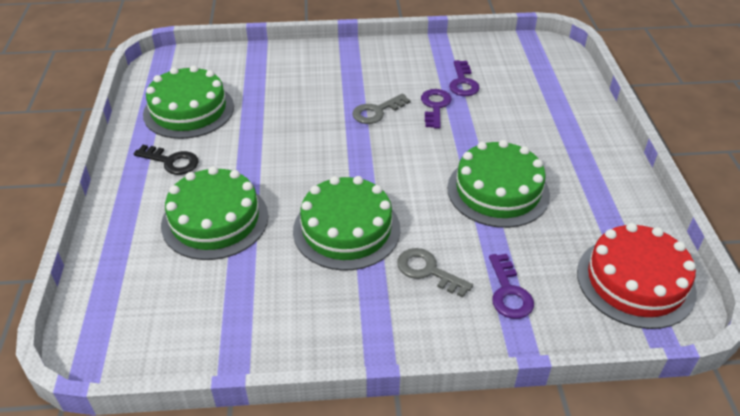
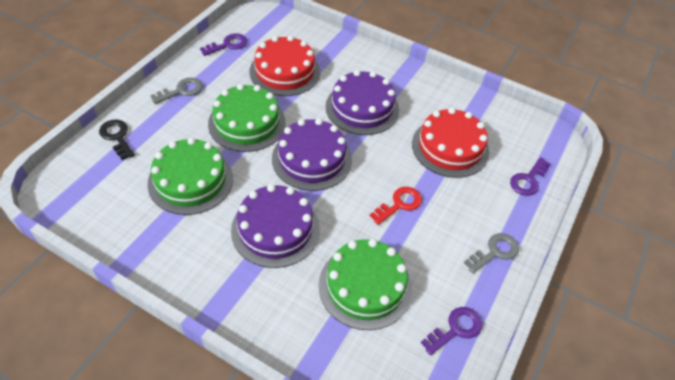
green cake: 4 -> 3
purple cake: 0 -> 3
red cake: 1 -> 2
red key: 0 -> 1

